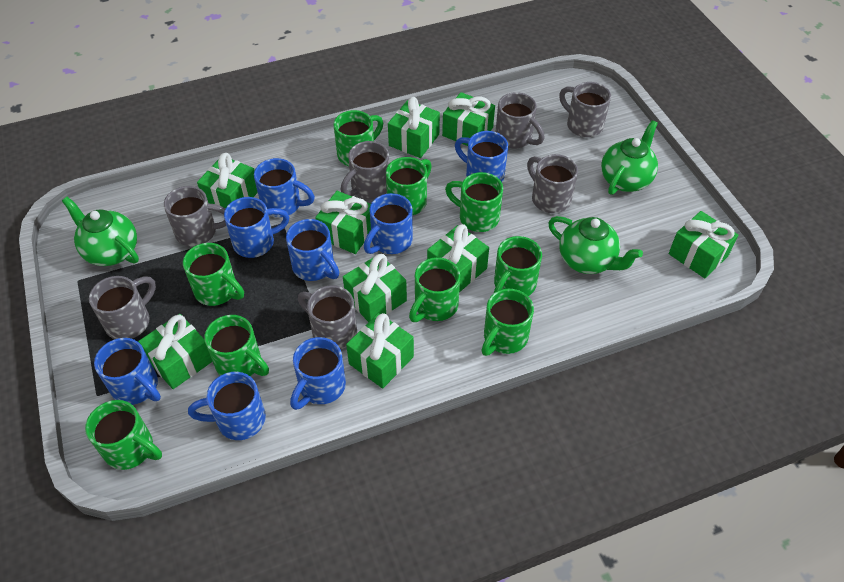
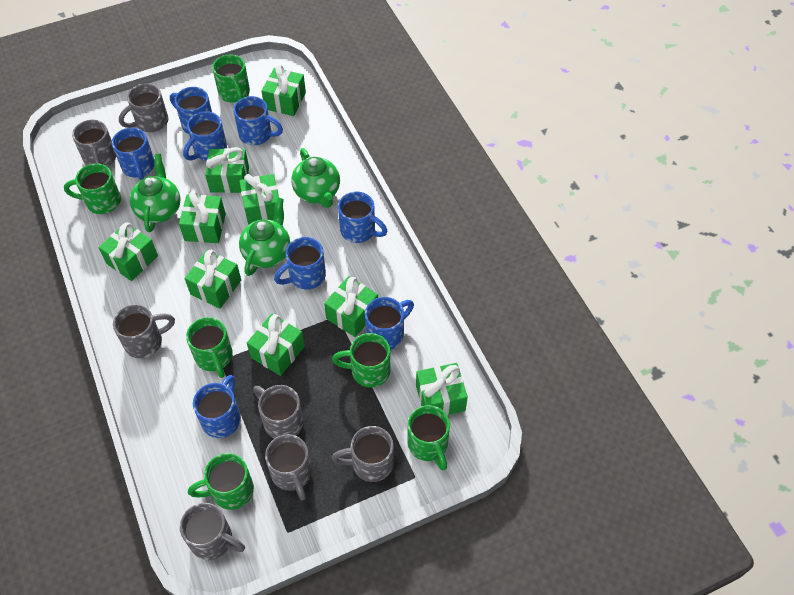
green mug: 9 -> 6

